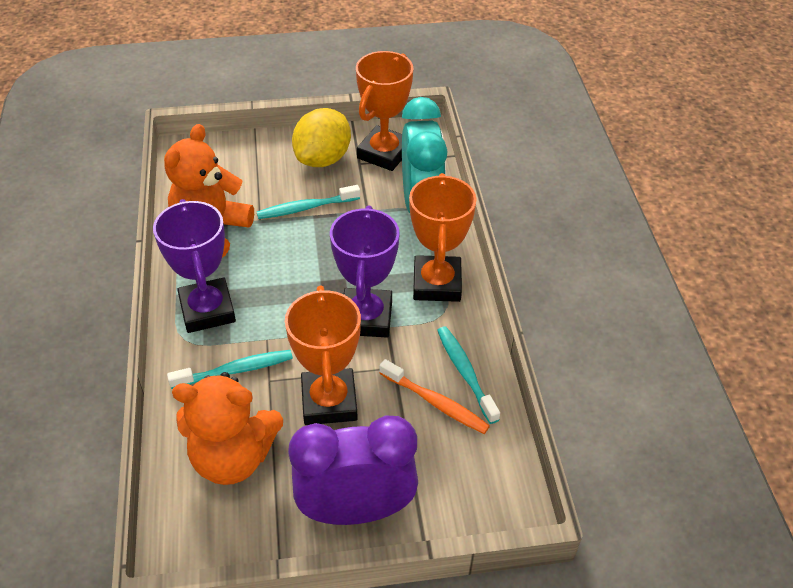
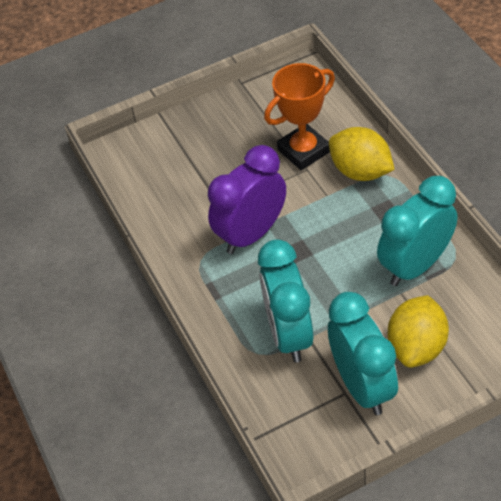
orange teddy bear: 2 -> 0
orange toothbrush: 1 -> 0
orange trophy: 3 -> 1
purple trophy: 2 -> 0
turquoise clock: 1 -> 3
turquoise toothbrush: 3 -> 0
yellow lemon: 1 -> 2

